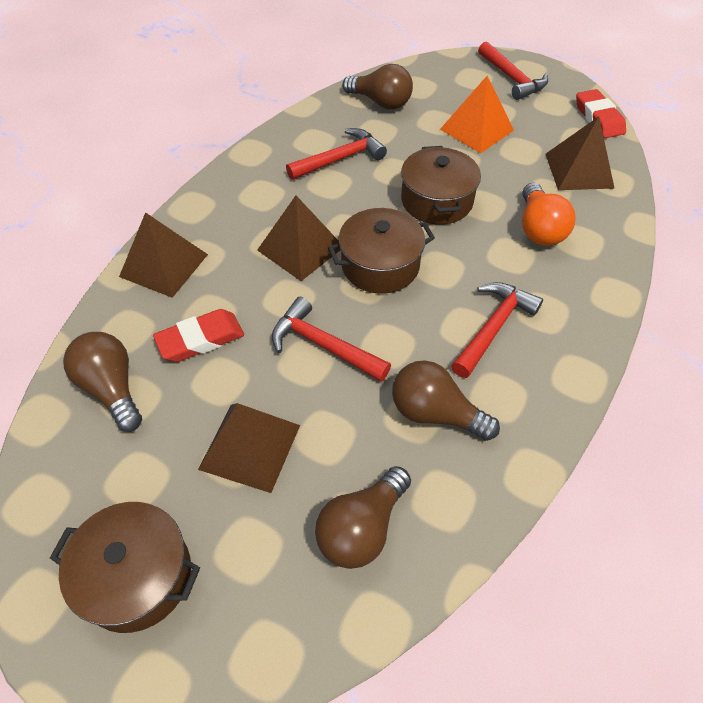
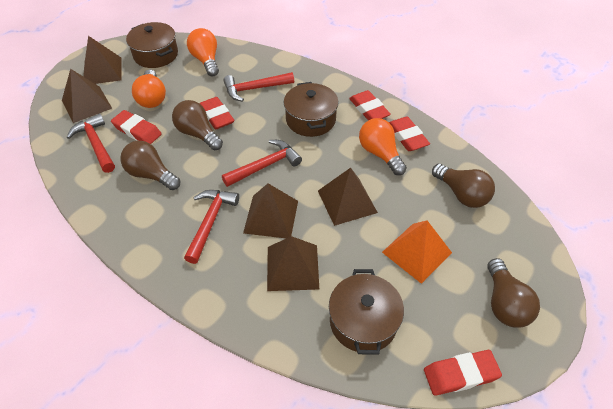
brown pyramid: 4 -> 5
orange light bulb: 1 -> 3
red eraser: 2 -> 5

